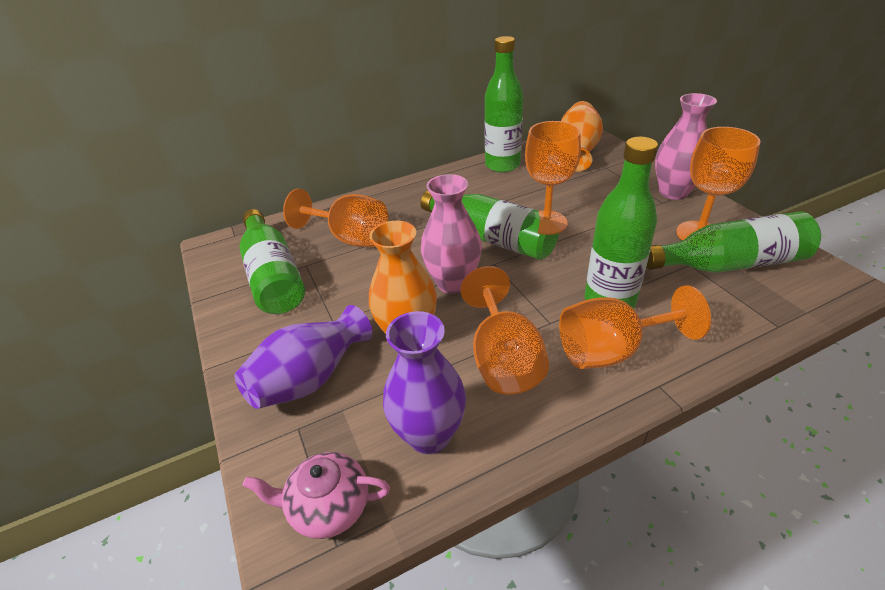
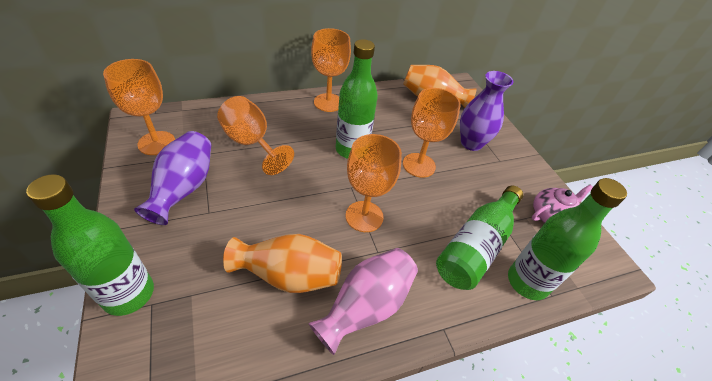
green bottle: 5 -> 4
pink vase: 2 -> 1

